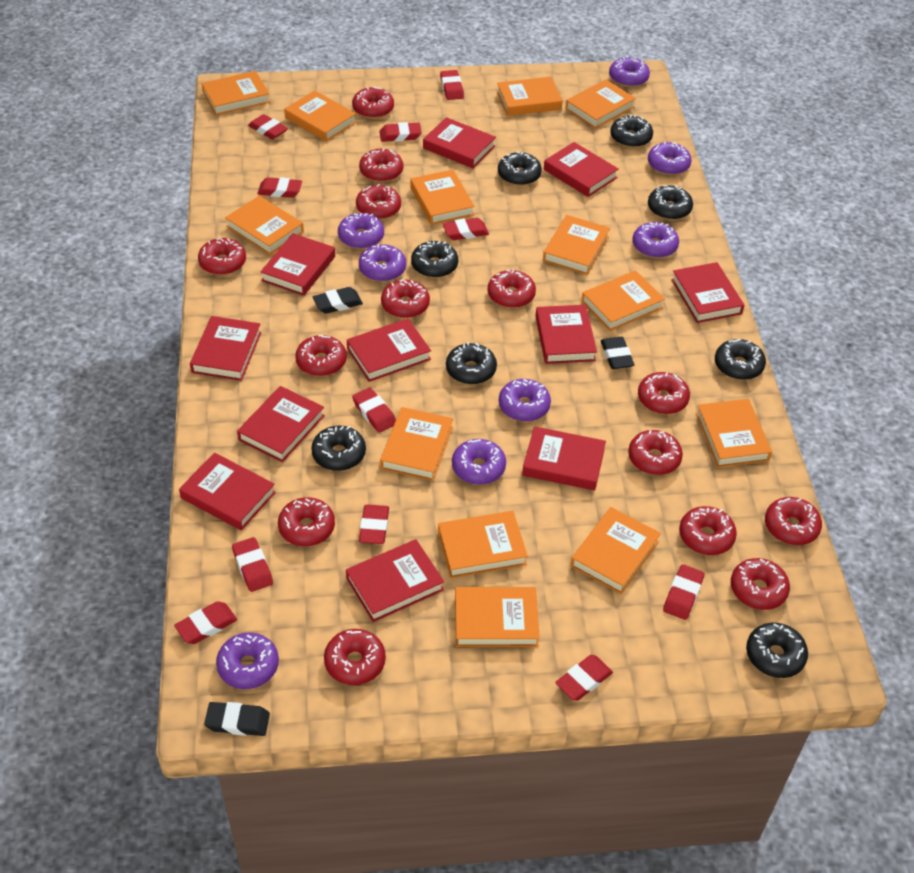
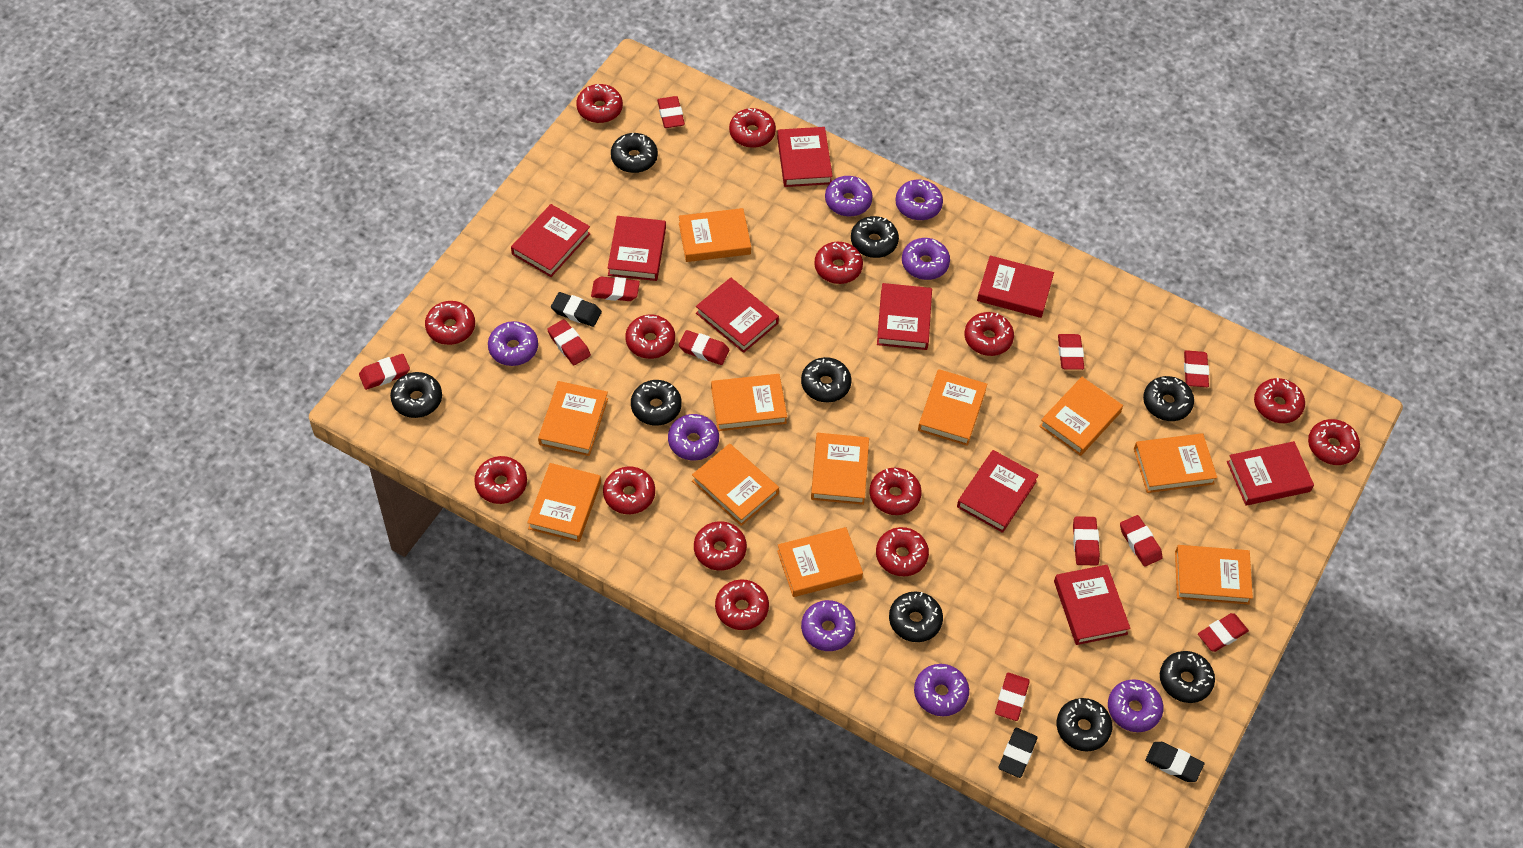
black donut: 8 -> 9
orange book: 13 -> 11
red book: 11 -> 9

